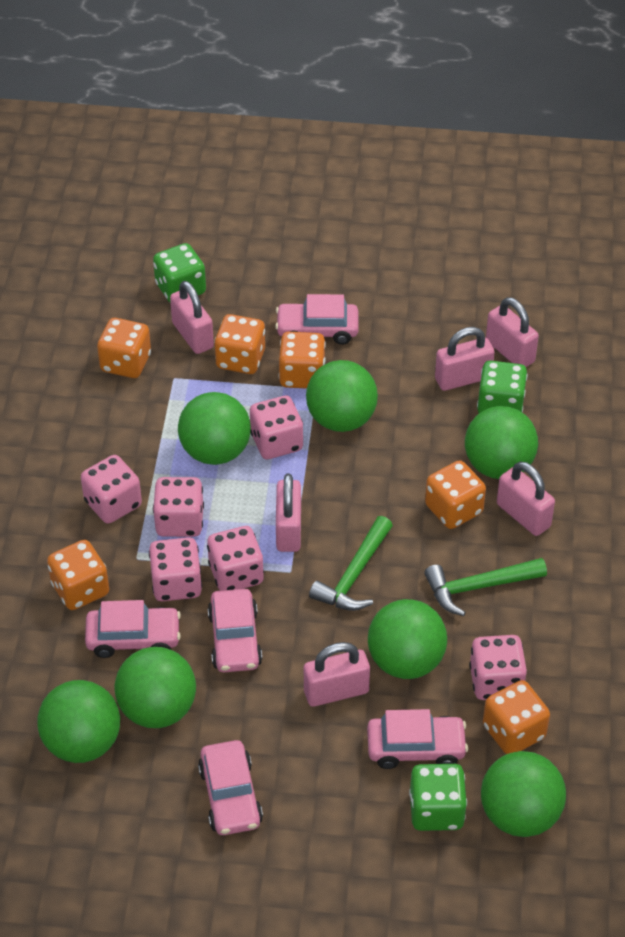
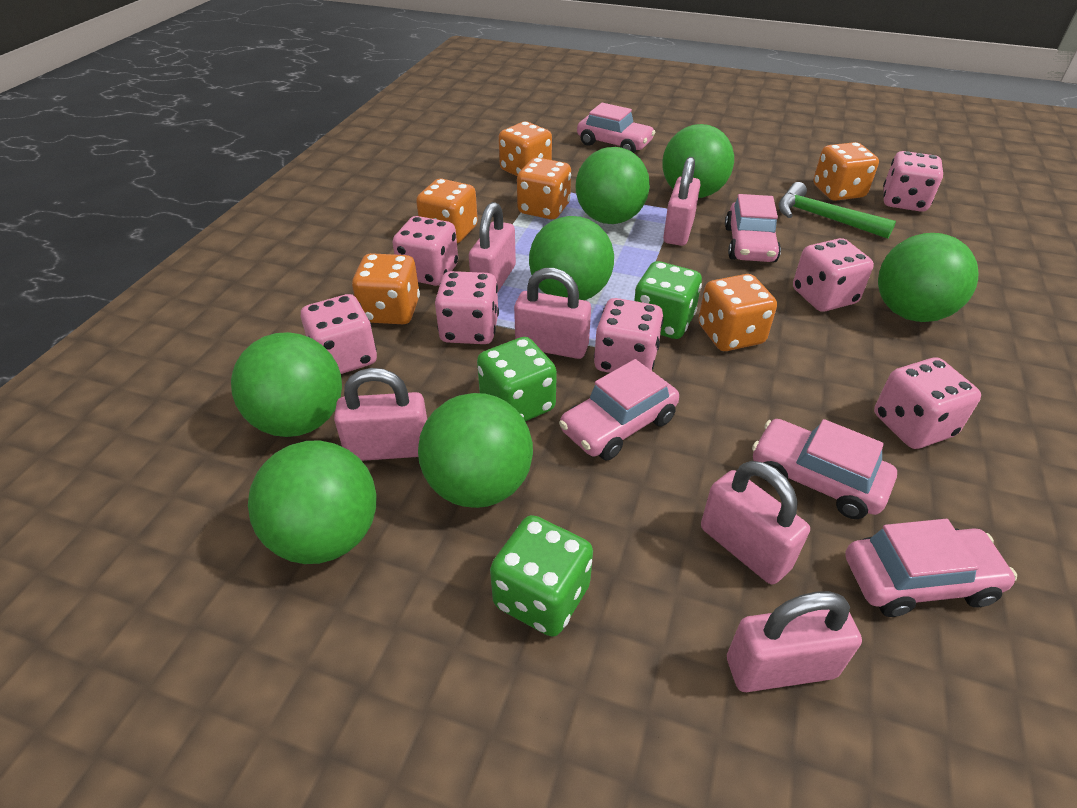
green hammer: 2 -> 1
pink dice: 6 -> 7

